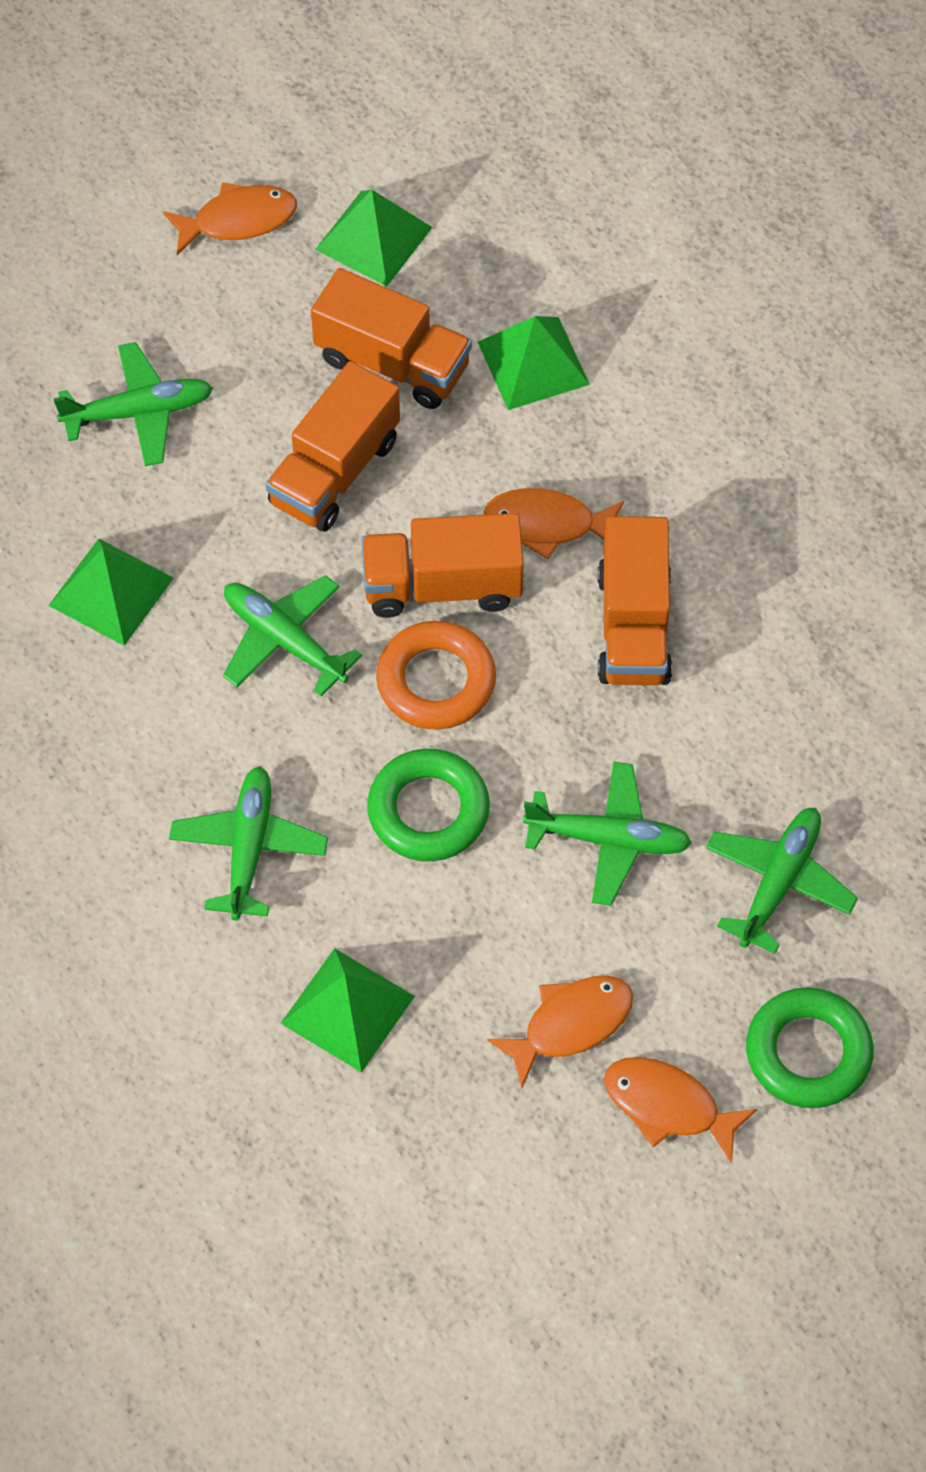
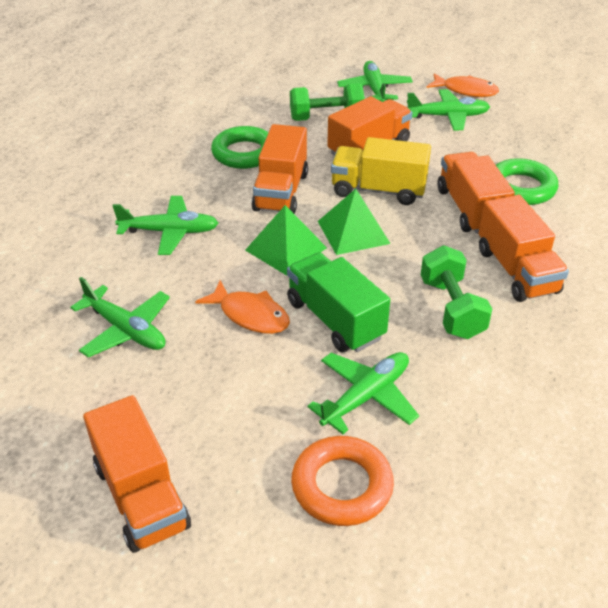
green dumbbell: 0 -> 2
green pyramid: 4 -> 2
green truck: 0 -> 1
orange fish: 4 -> 2
orange truck: 4 -> 5
yellow truck: 0 -> 1

